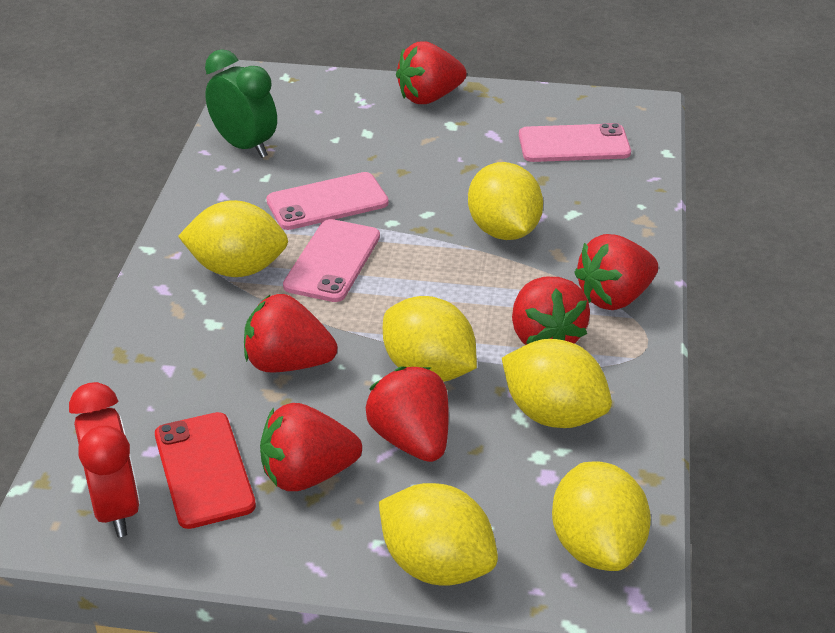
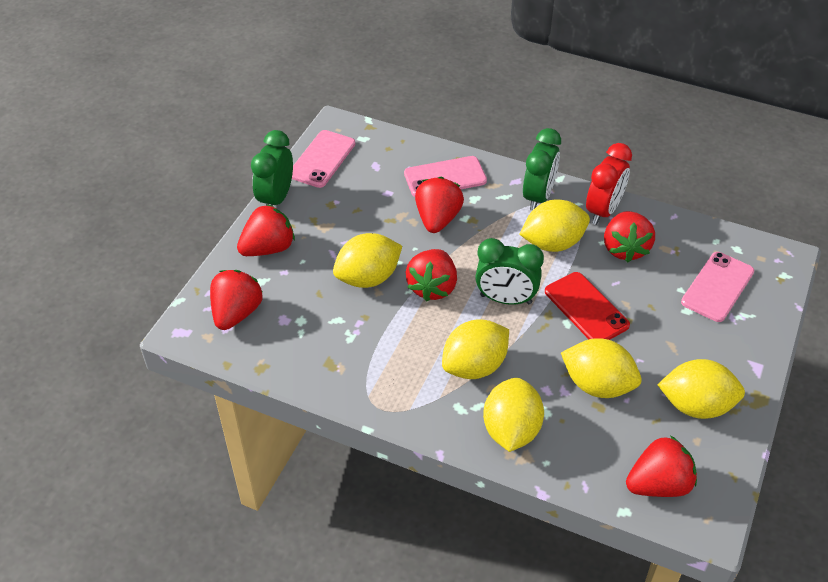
green clock: 1 -> 3

